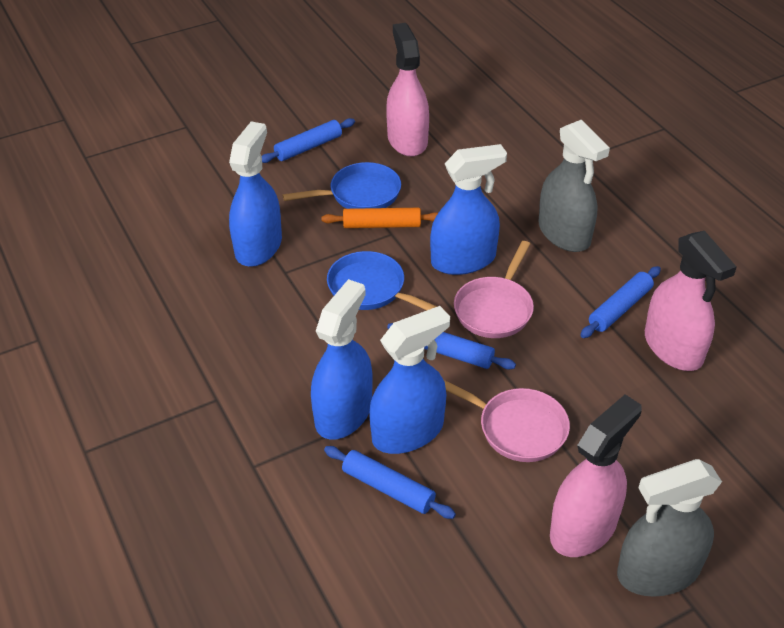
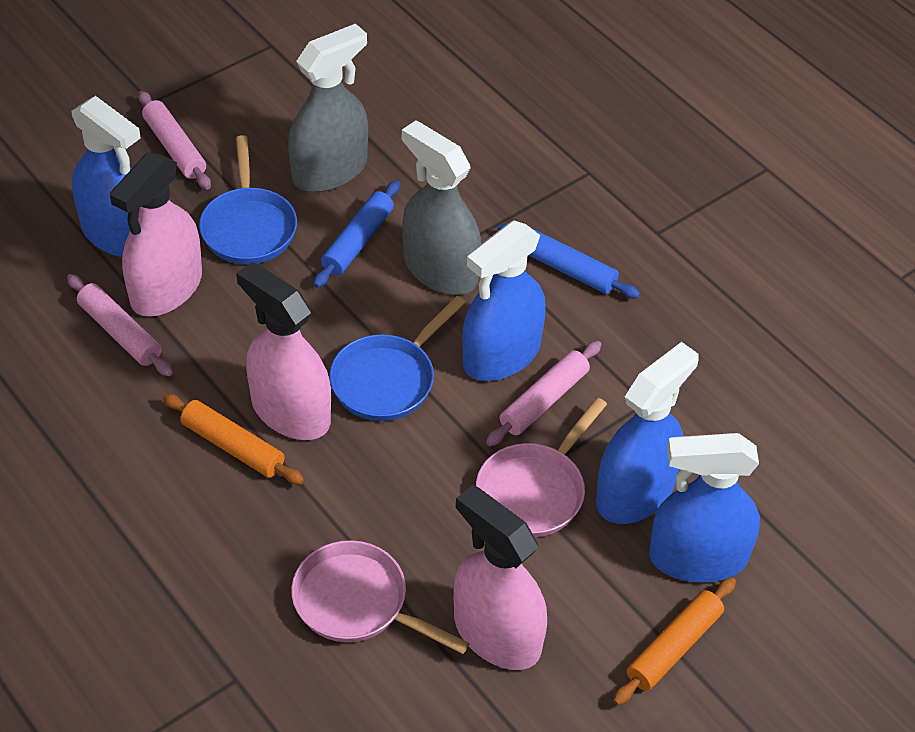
blue rolling pin: 4 -> 2
orange rolling pin: 1 -> 2
pink rolling pin: 0 -> 3

